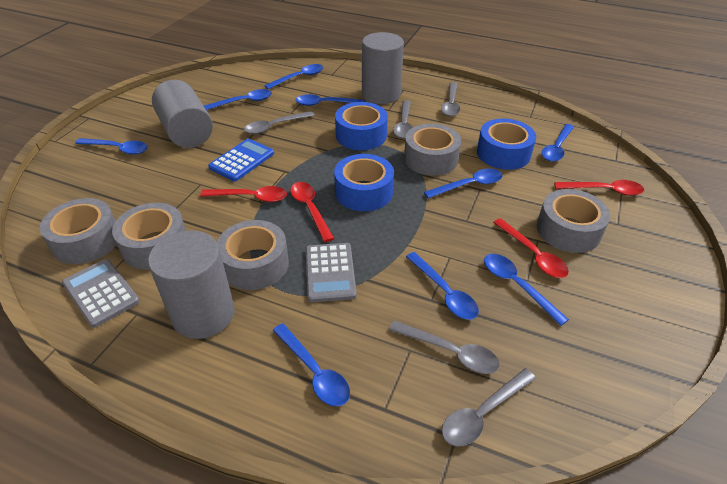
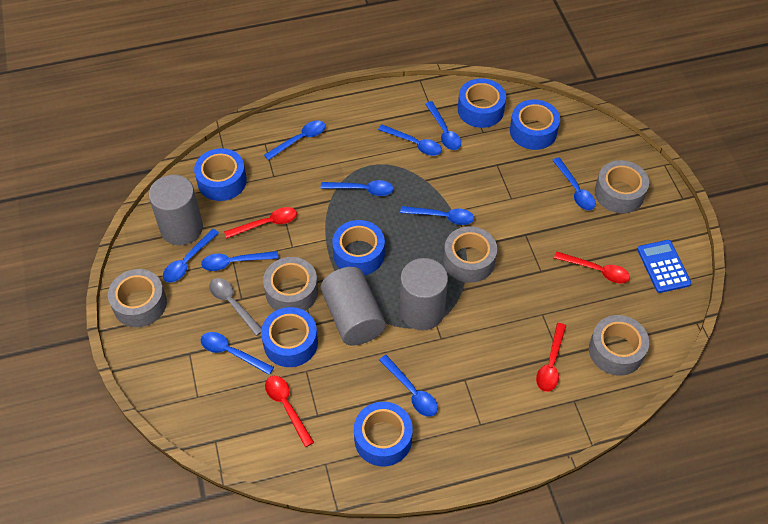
blue spoon: 9 -> 10
blue tape: 3 -> 6
grey calculator: 2 -> 0
grey spoon: 5 -> 1

